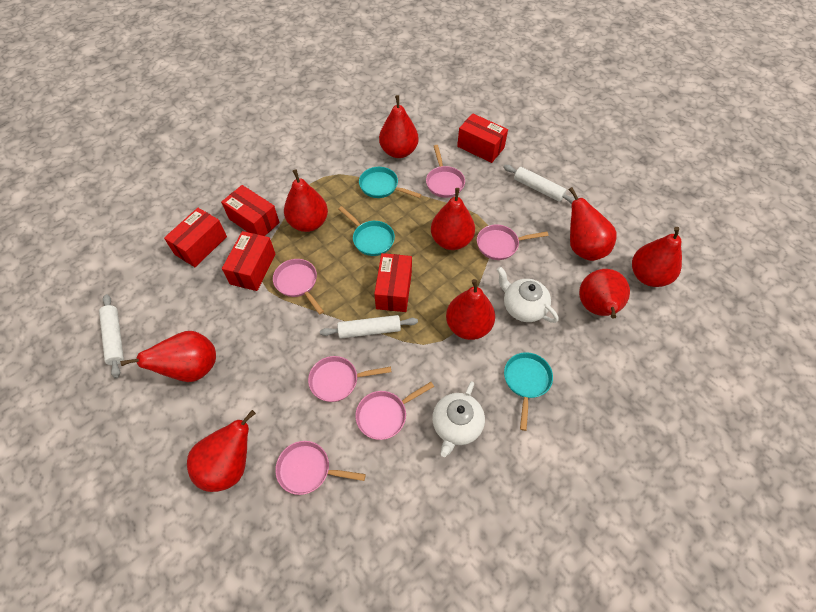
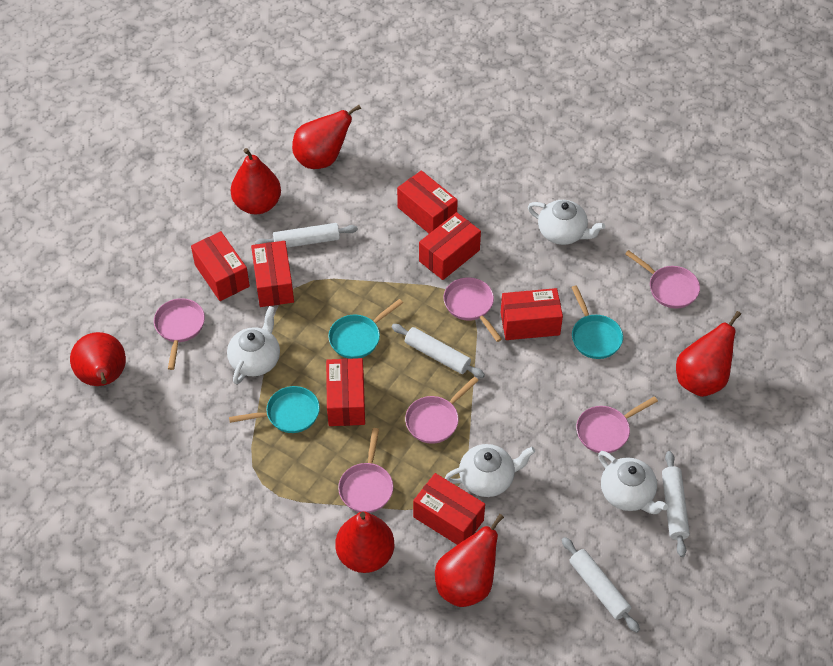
red box: 5 -> 7
red pear: 9 -> 6
white rolling pin: 3 -> 4
white teapot: 2 -> 4

